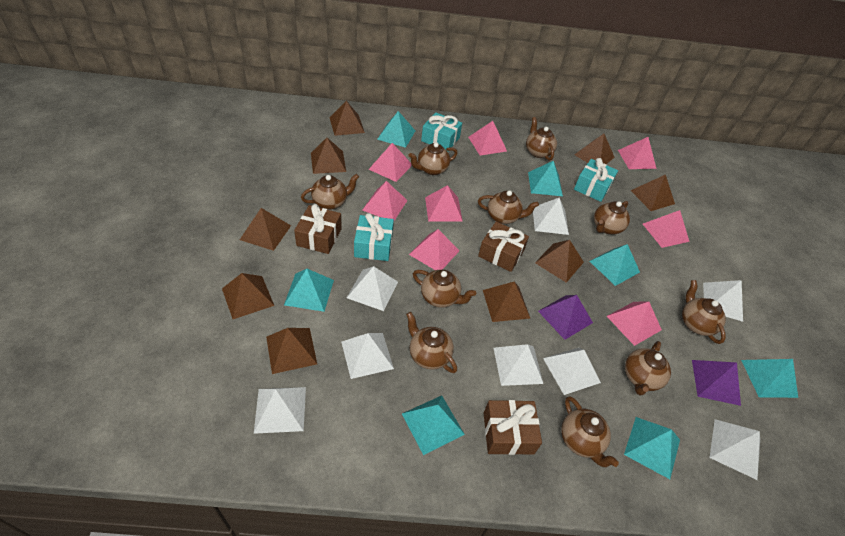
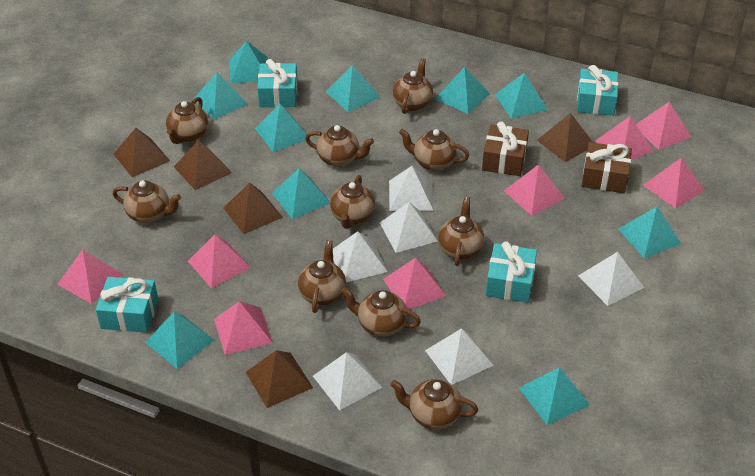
brown gift: 3 -> 2
brown pyramid: 9 -> 5
purple pyramid: 2 -> 0
turquoise gift: 3 -> 4
turquoise pyramid: 7 -> 10
white pyramid: 8 -> 6

